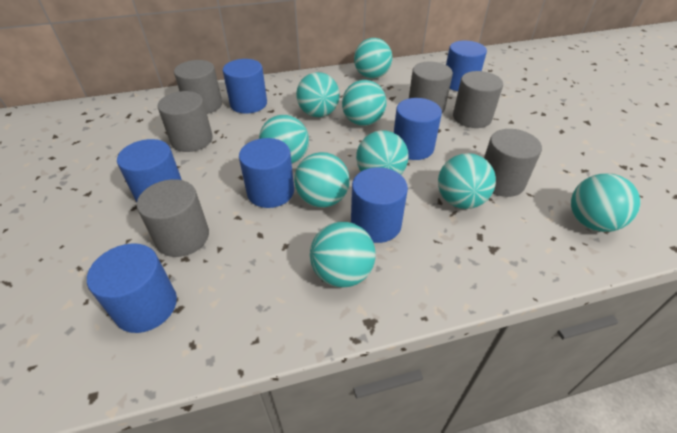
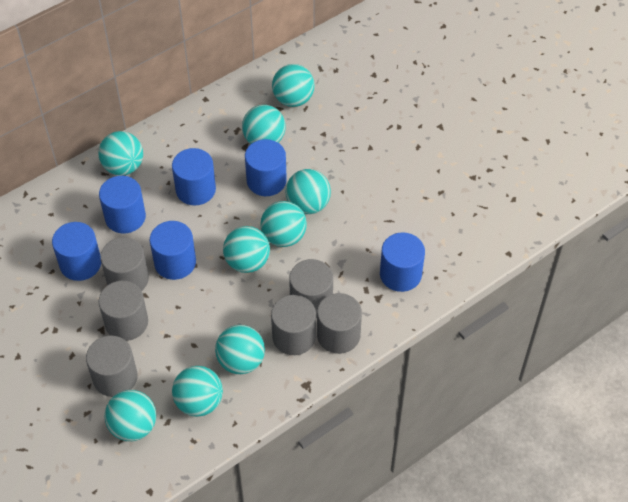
blue cylinder: 7 -> 6

